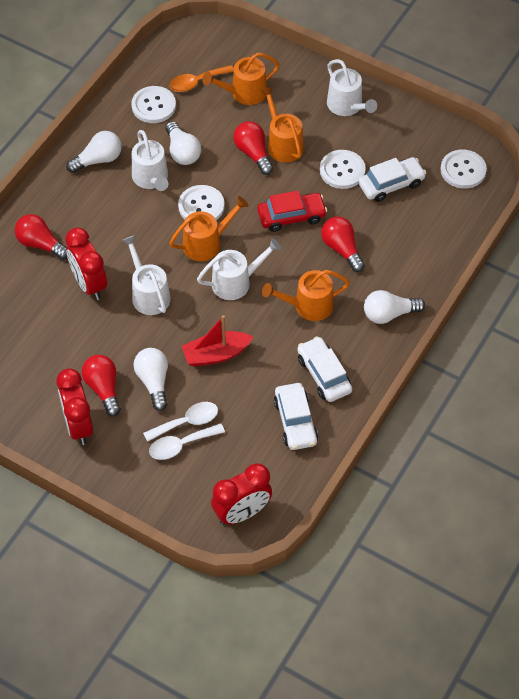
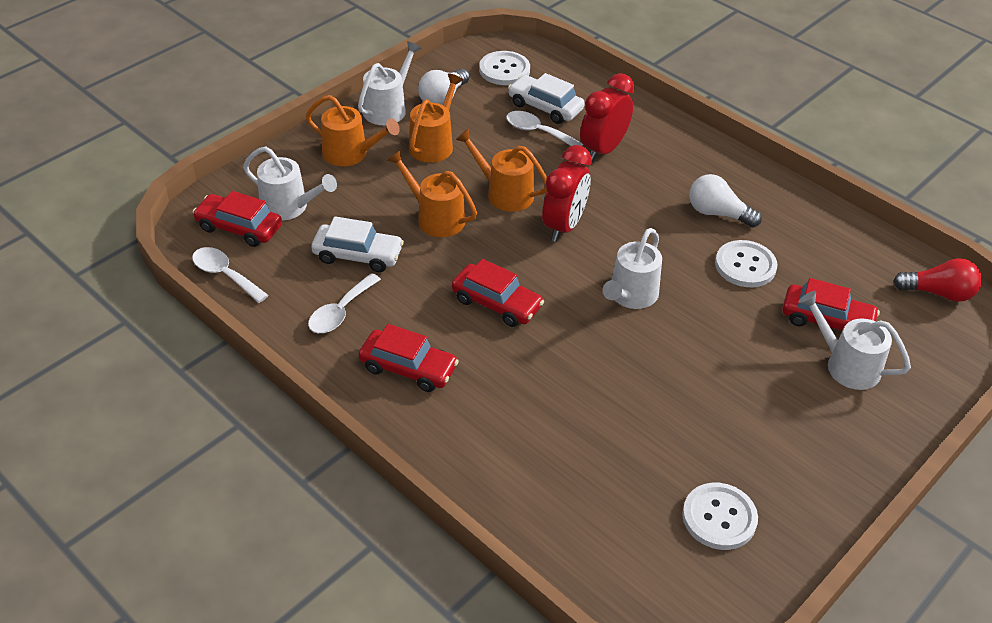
orange spoon: 1 -> 0
red boat: 1 -> 0
red car: 1 -> 4
red clock: 3 -> 2
red light bulb: 4 -> 1
white button: 4 -> 3
white car: 3 -> 2
white light bulb: 4 -> 2
white spoon: 2 -> 3

